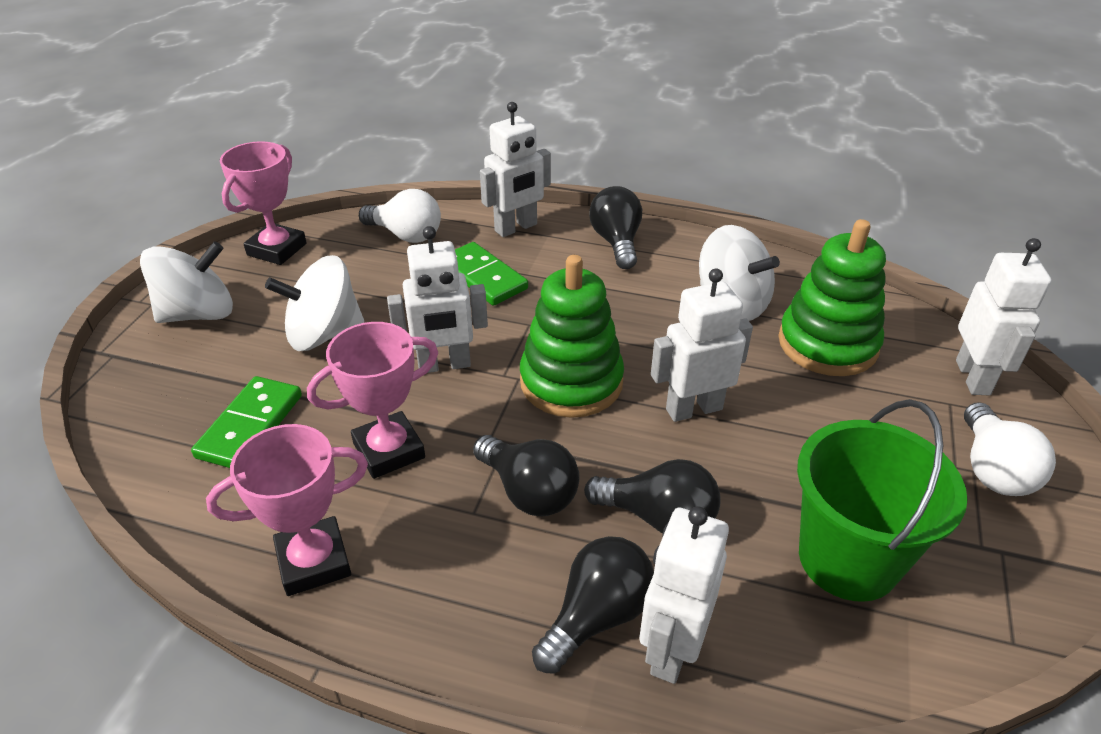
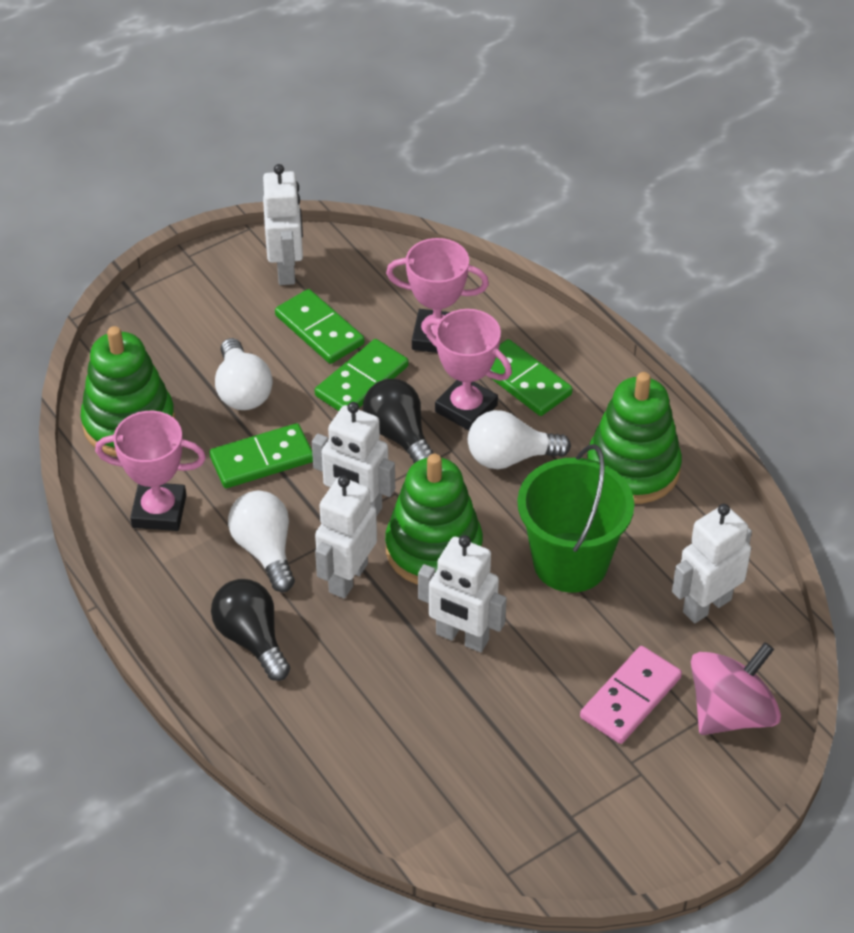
black light bulb: 4 -> 2
green domino: 2 -> 4
green stacking toy: 2 -> 3
pink domino: 0 -> 1
pink spinning top: 0 -> 1
white light bulb: 2 -> 3
white spinning top: 3 -> 0

